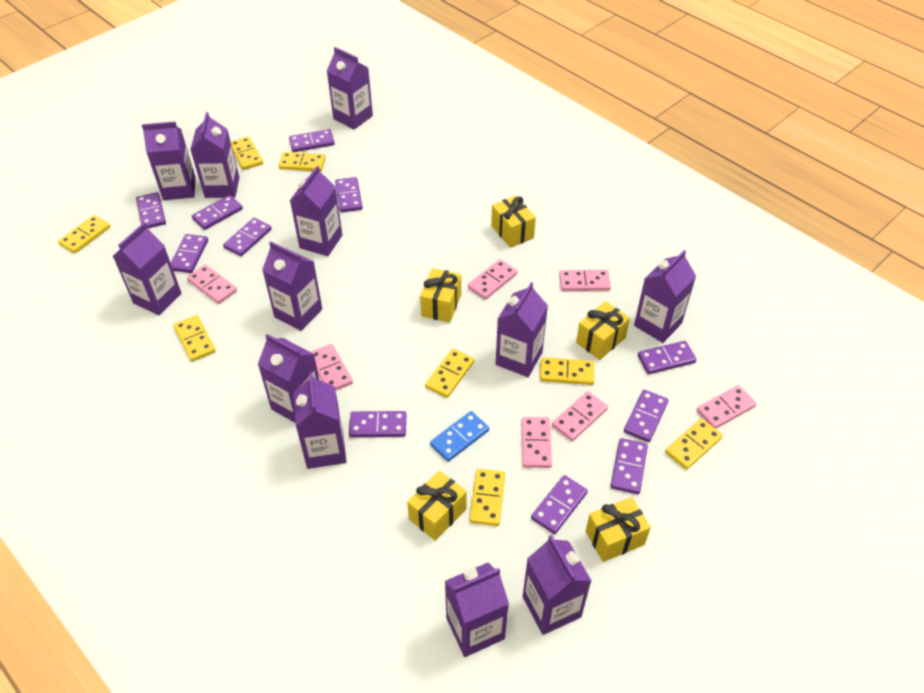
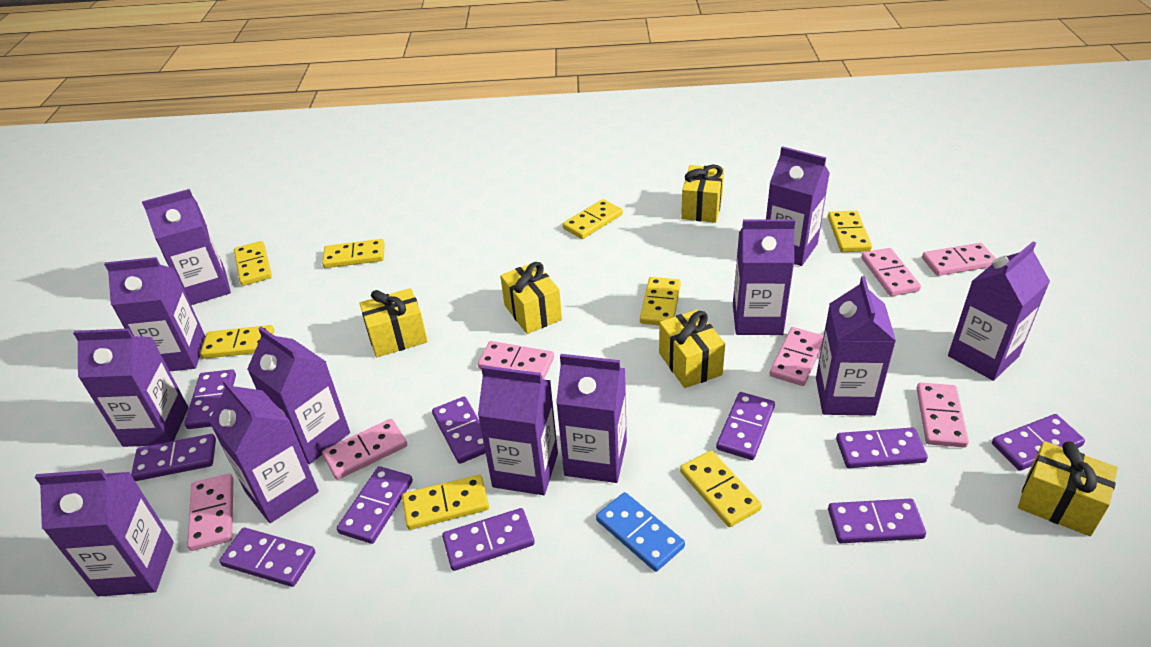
purple domino: 11 -> 10

